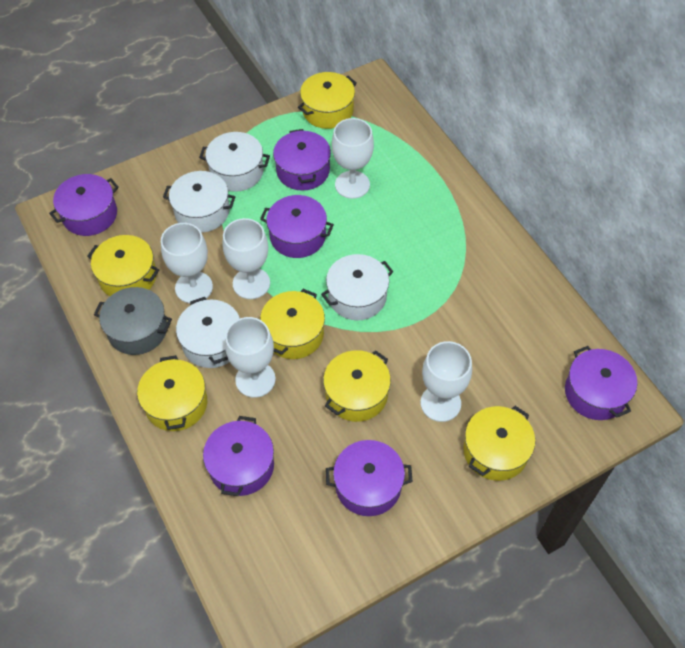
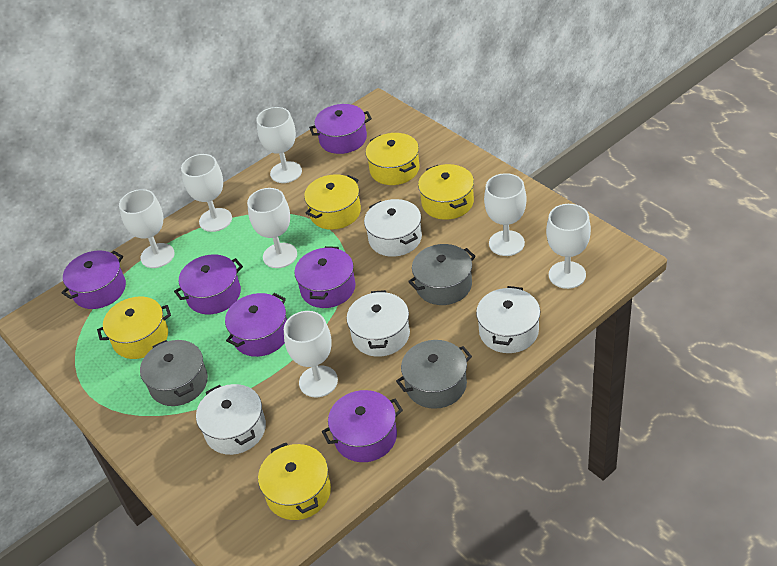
grey pot: 1 -> 3
white goblet: 5 -> 7
yellow pot: 6 -> 5

